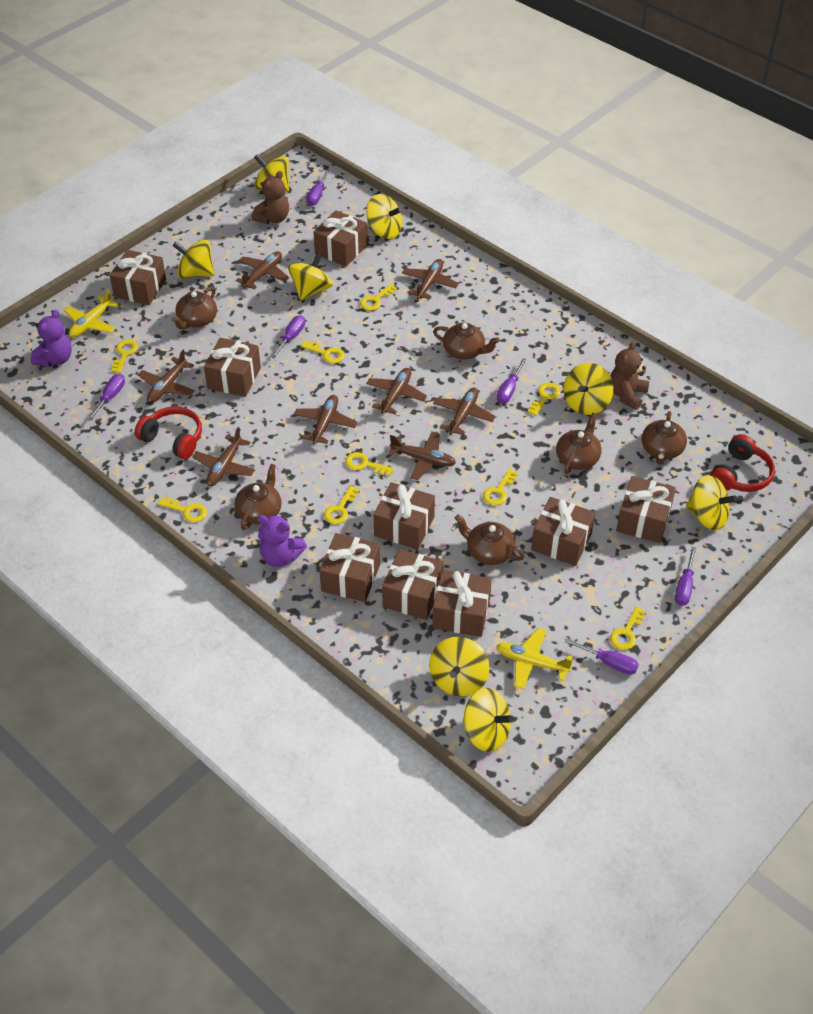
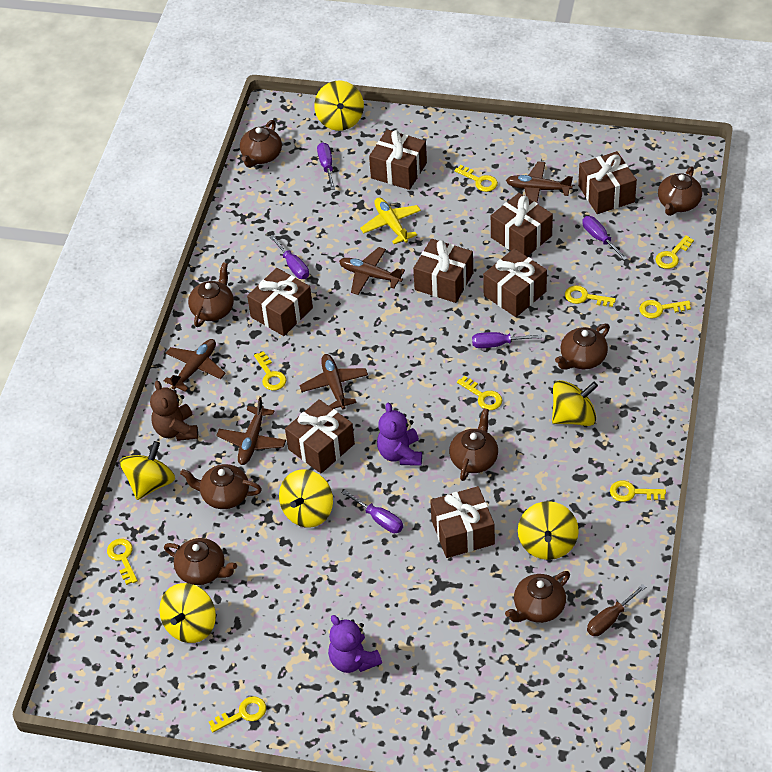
brown gift: 9 -> 8
brown plane: 8 -> 5
brown screwdriver: 0 -> 1
brown teapot: 6 -> 8
brown teddy bear: 2 -> 1
purple screwdriver: 6 -> 5
red headphones: 2 -> 0
yellow plane: 2 -> 1
yellow spinning top: 8 -> 6

